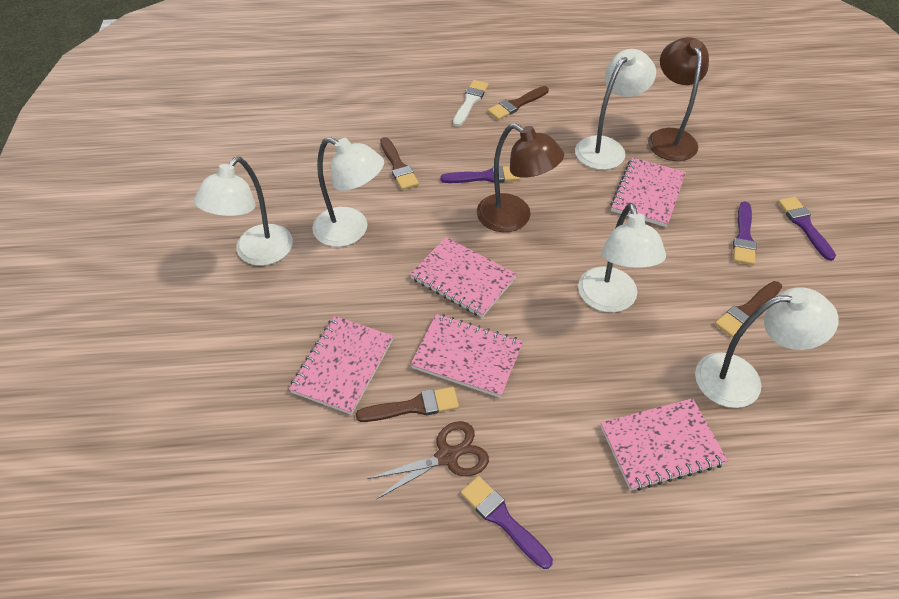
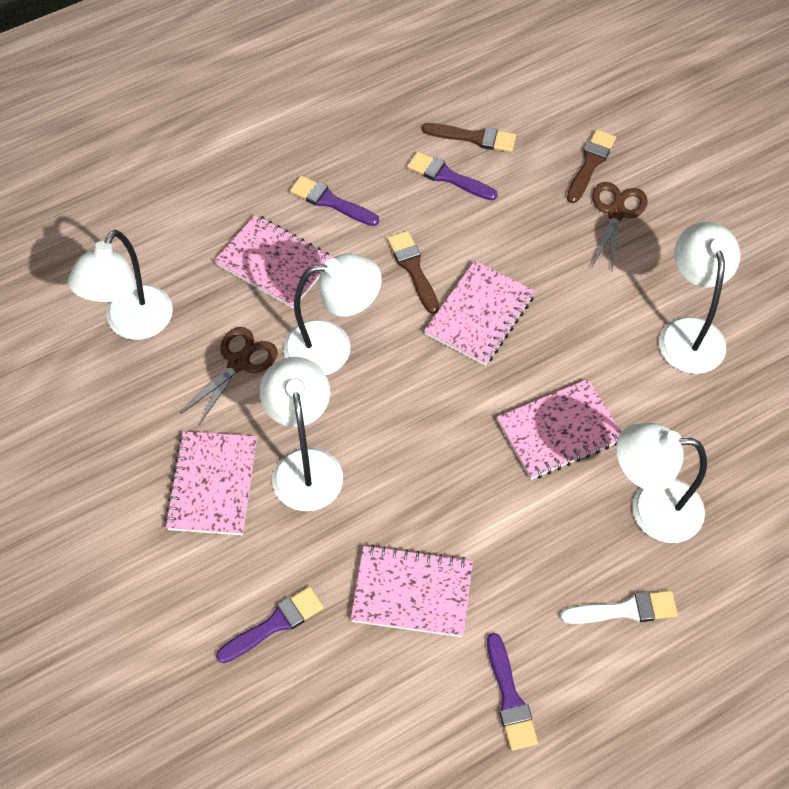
brown brush: 4 -> 3
brown lamp: 2 -> 0
brown scissors: 1 -> 2

